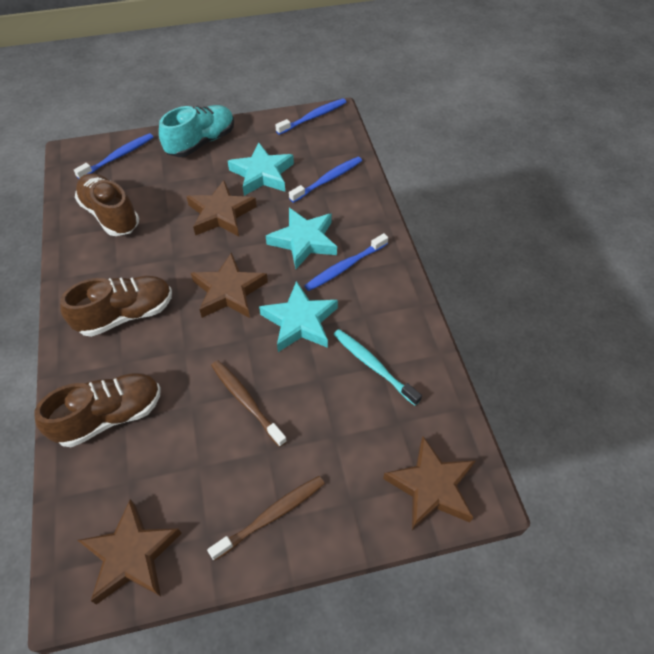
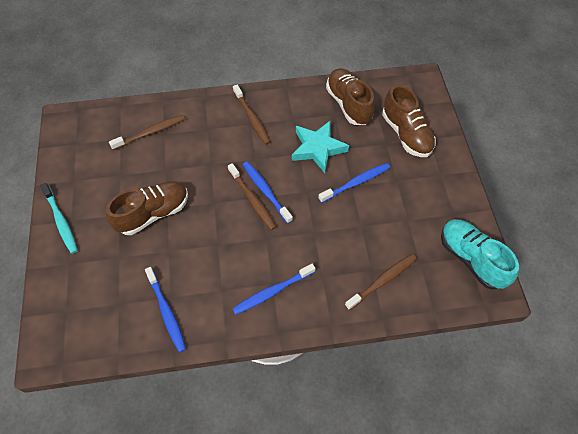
brown star: 4 -> 0
brown toothbrush: 2 -> 4
turquoise star: 3 -> 1

